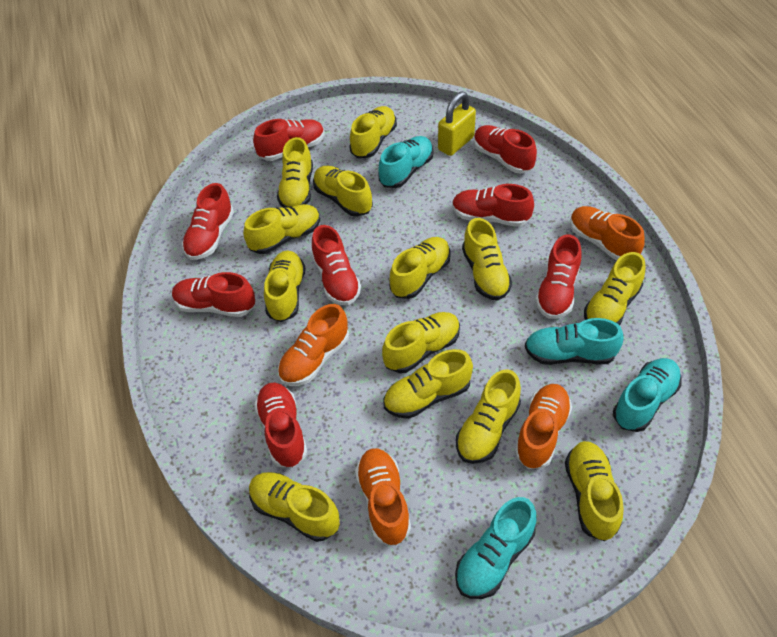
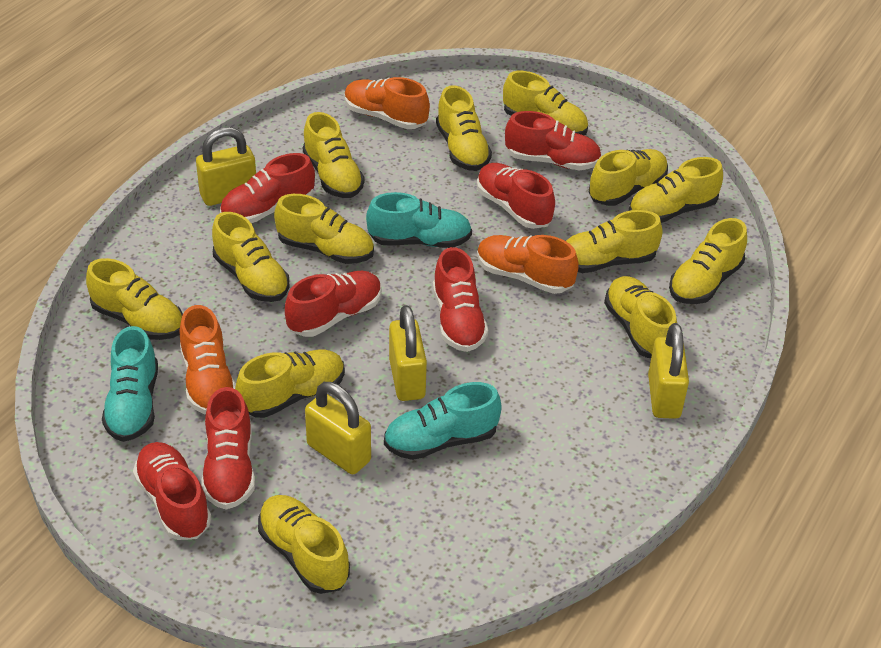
orange shoe: 4 -> 3
red shoe: 8 -> 7
turquoise shoe: 4 -> 3
yellow padlock: 1 -> 4

